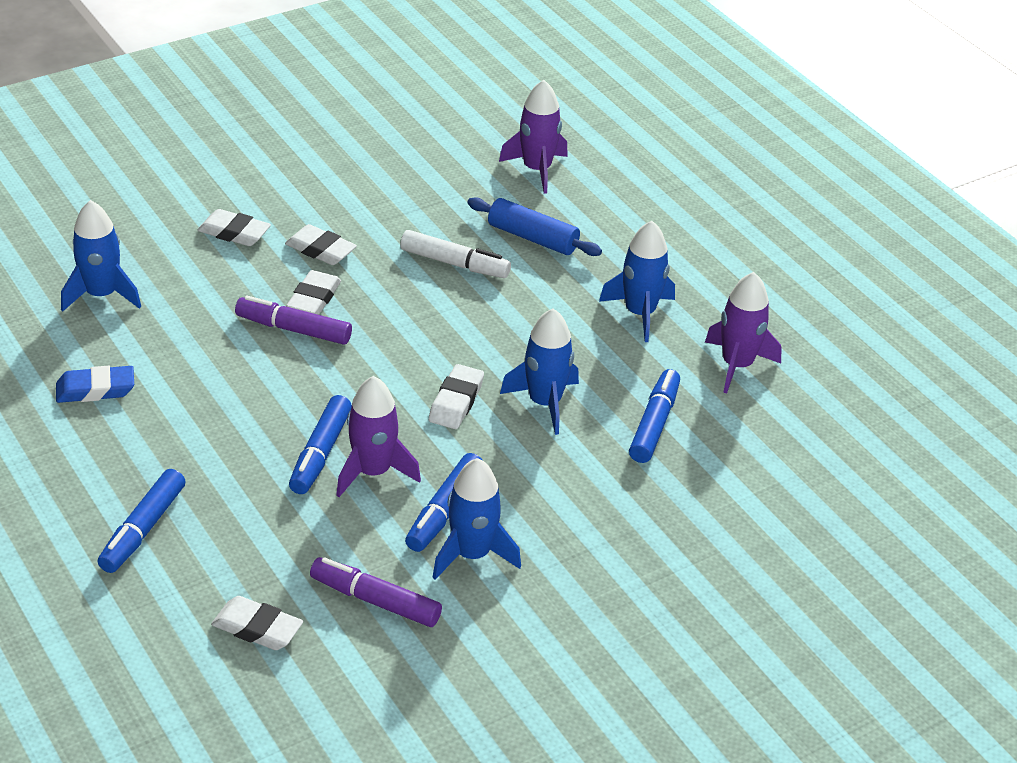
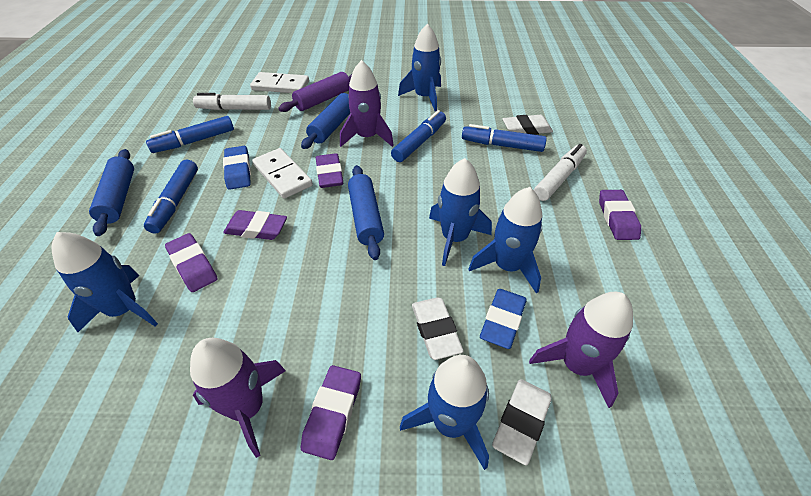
blue eraser: 1 -> 2
blue rocket: 4 -> 5
blue rolling pin: 1 -> 3
purple eraser: 0 -> 5
purple marker: 2 -> 0
purple rolling pin: 0 -> 1
white domino: 0 -> 2
white eraser: 5 -> 3
white marker: 1 -> 2

